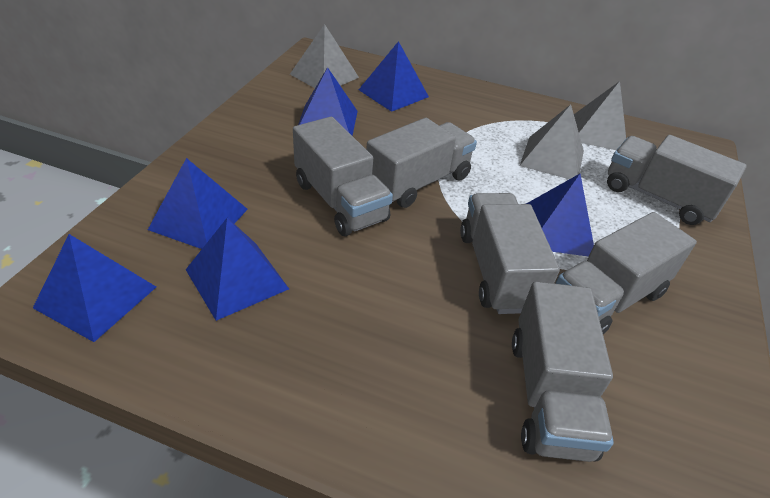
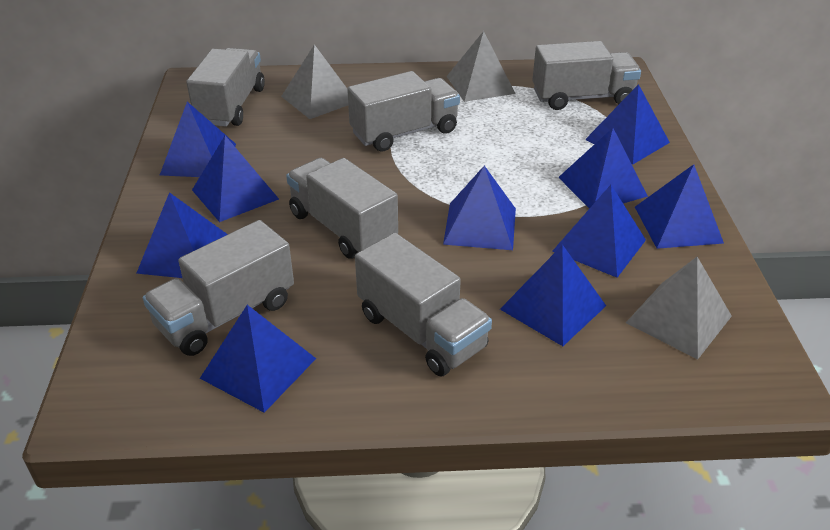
blue pyramid: 6 -> 10

